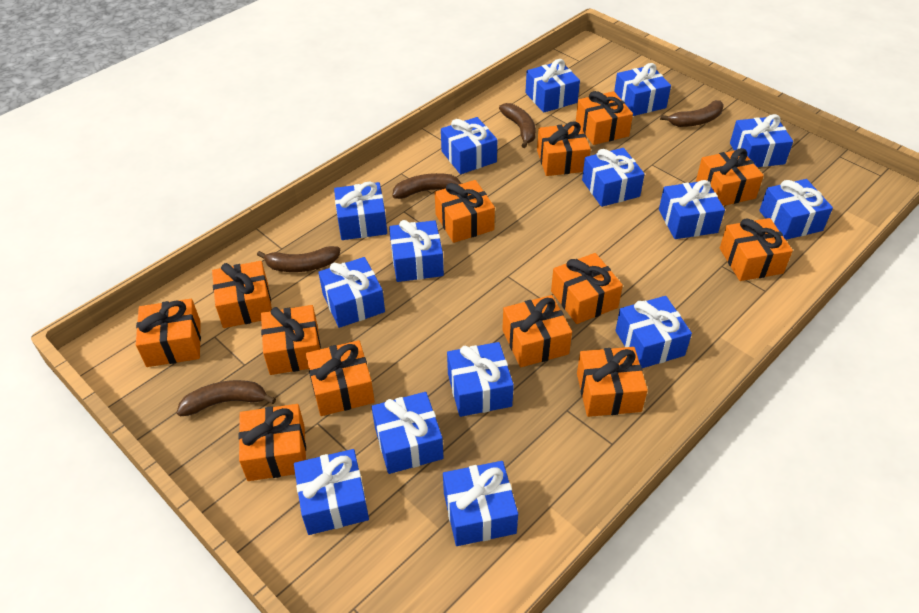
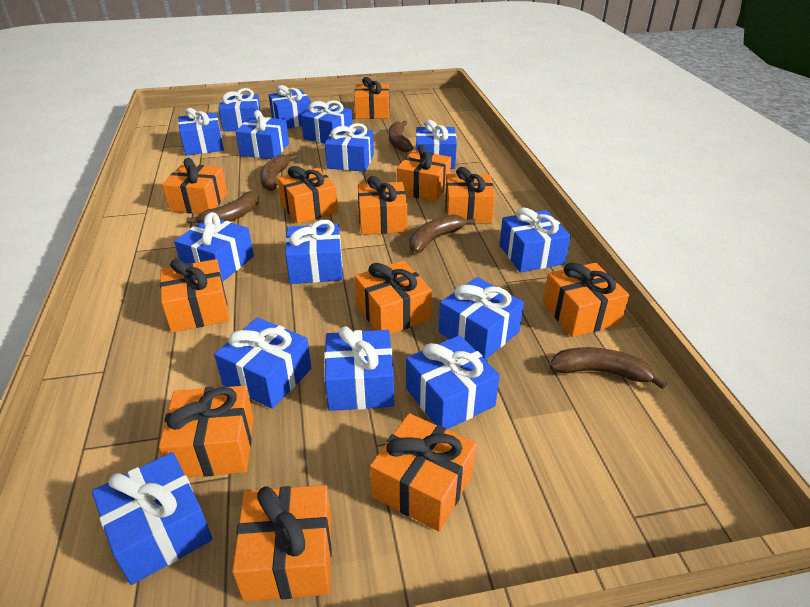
orange gift: 13 -> 12

